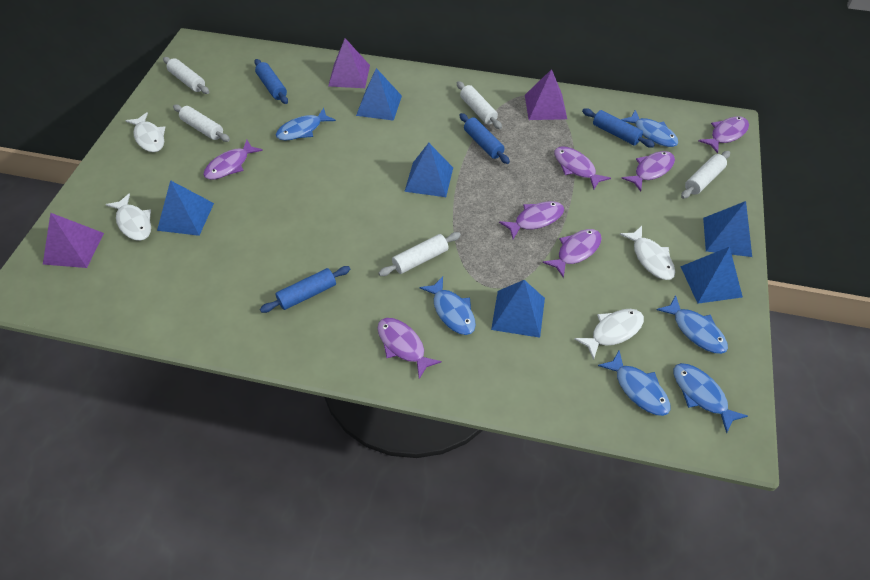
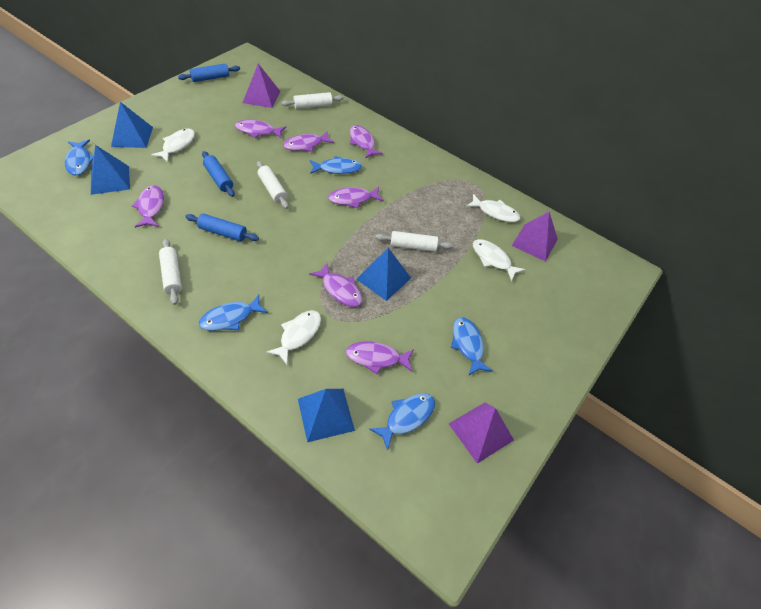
blue fish: 6 -> 5
blue pyramid: 6 -> 4
blue rolling pin: 4 -> 3
white rolling pin: 5 -> 4

